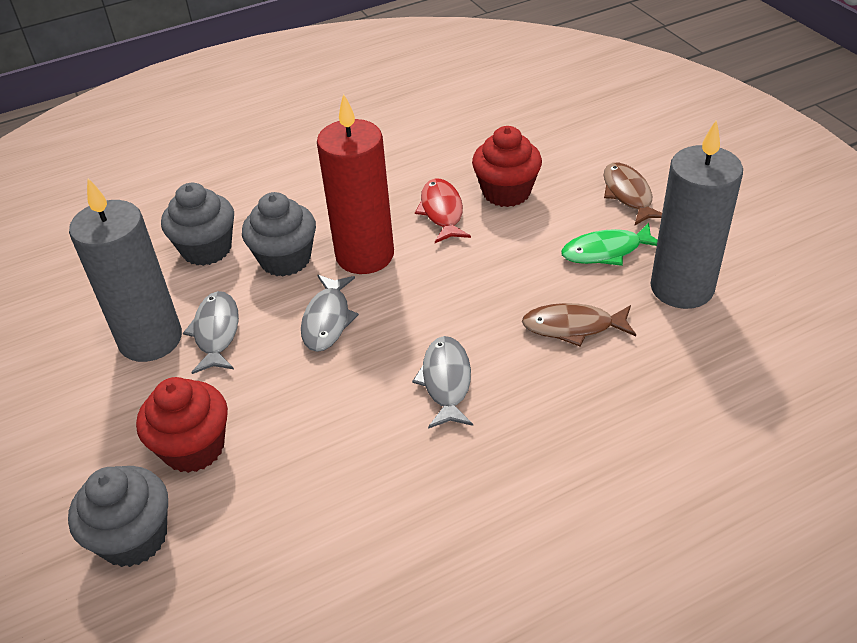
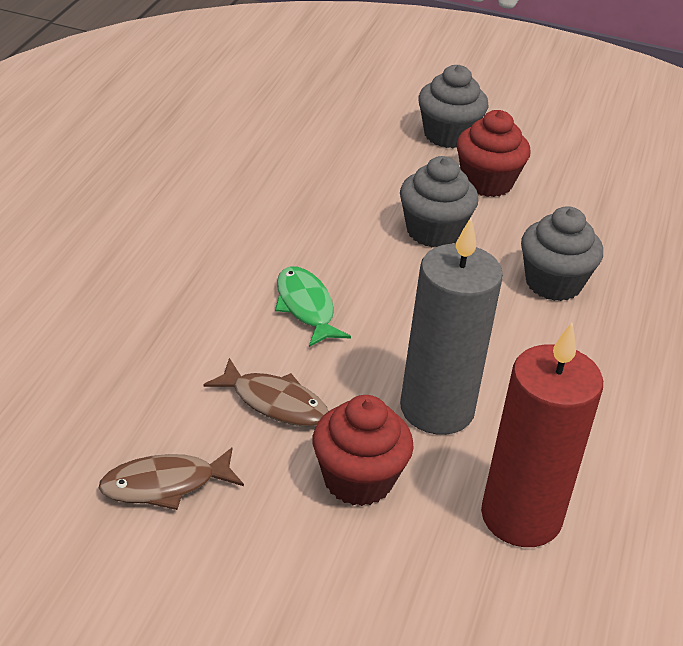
grey candle: 2 -> 1
grey fish: 3 -> 0
red fish: 1 -> 0

